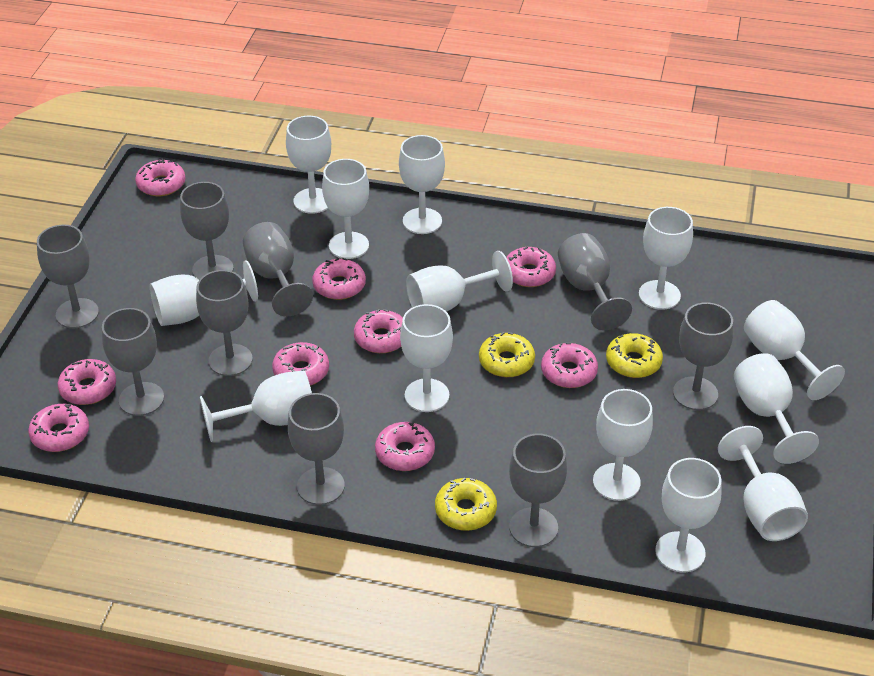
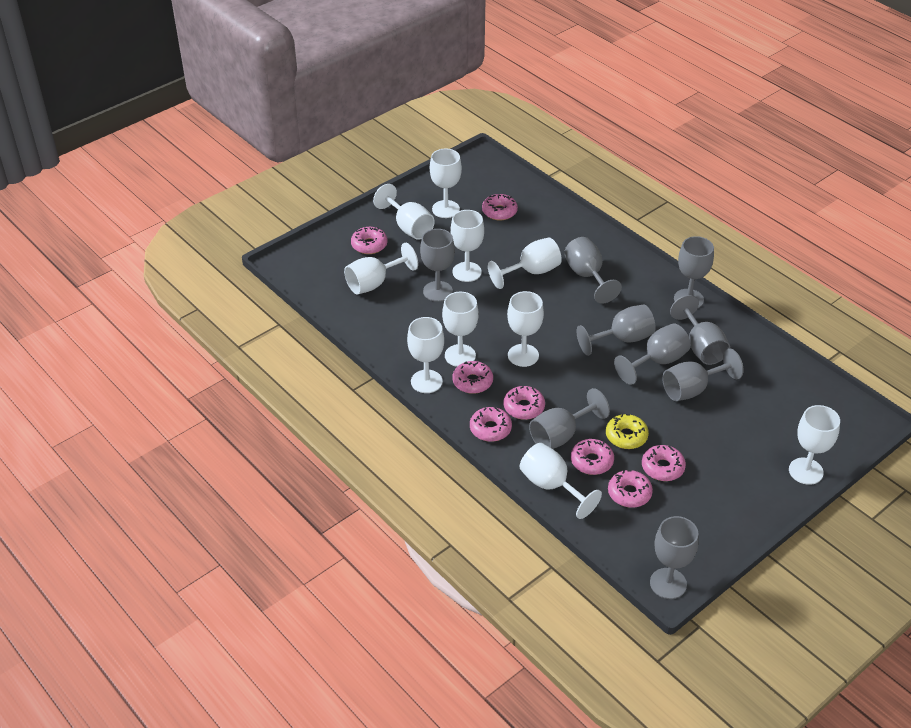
pink donut: 9 -> 8
white goblet: 13 -> 10
yellow donut: 3 -> 1

